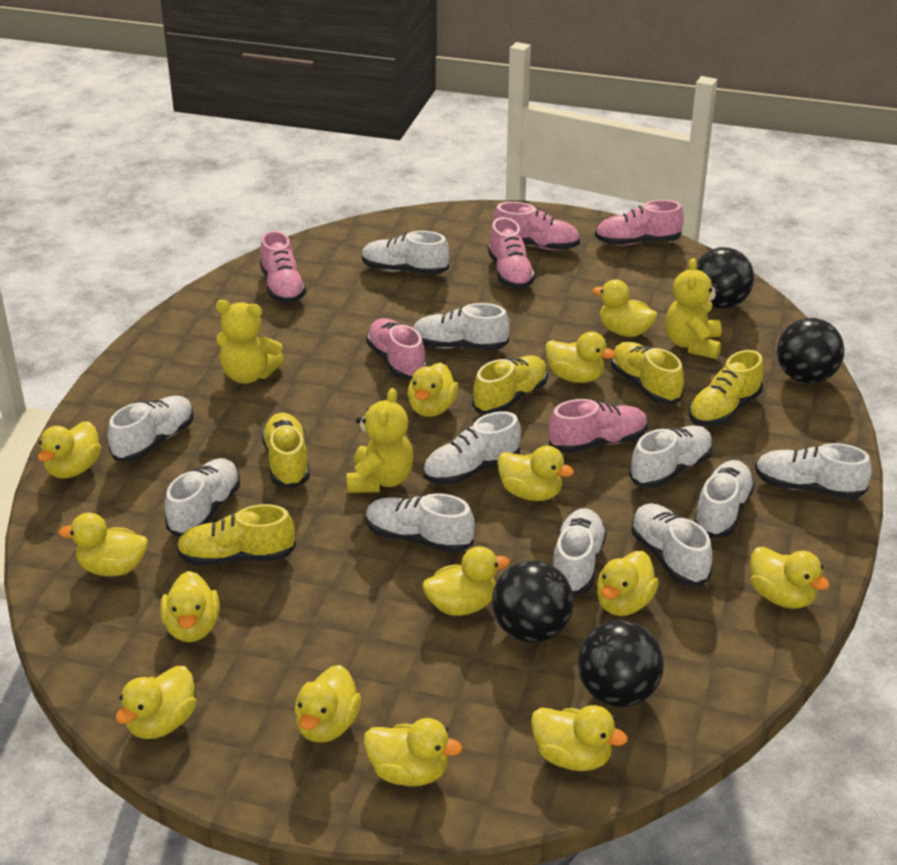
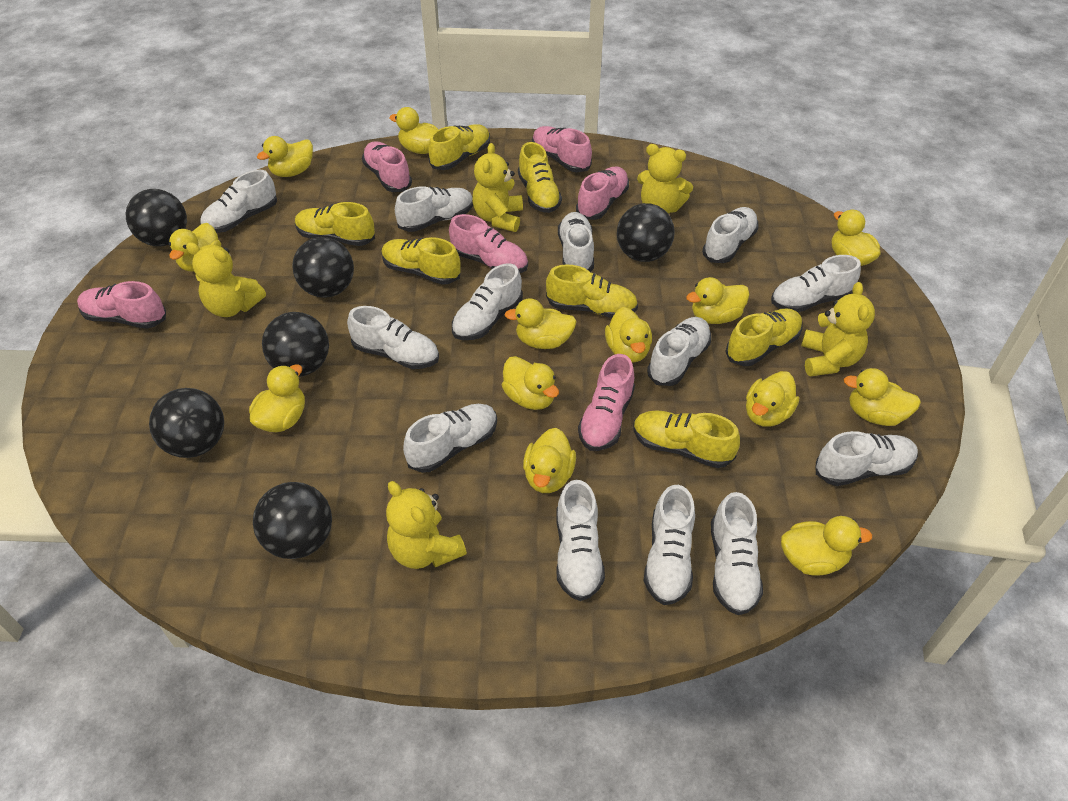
black ball: 4 -> 6
white shoe: 11 -> 13
yellow duck: 14 -> 13
yellow shoe: 5 -> 7
yellow teddy bear: 3 -> 5

